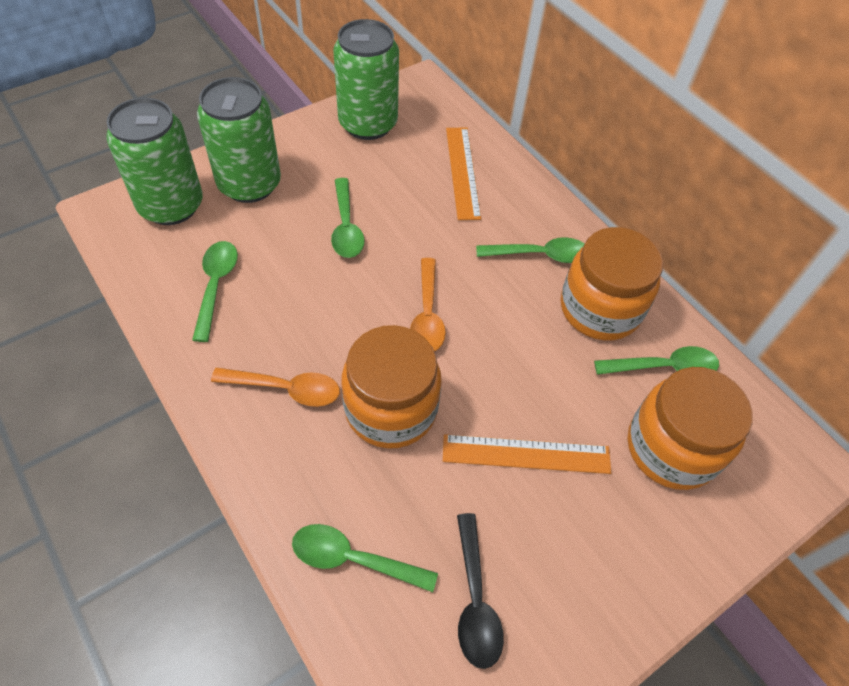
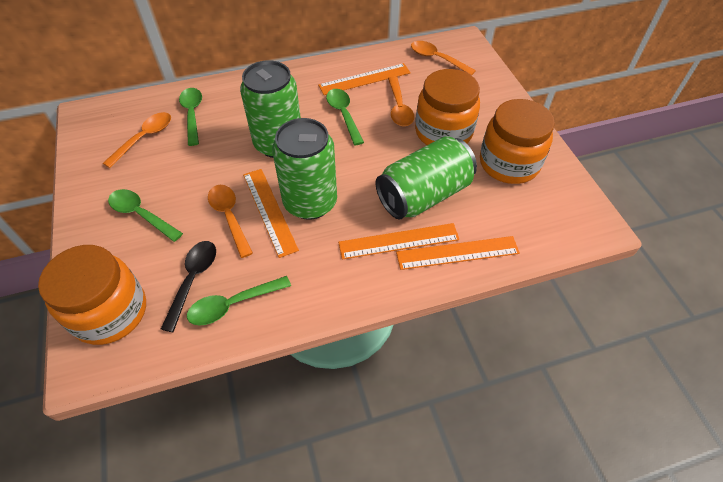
green spoon: 5 -> 4
orange ruler: 2 -> 4
orange spoon: 2 -> 4

